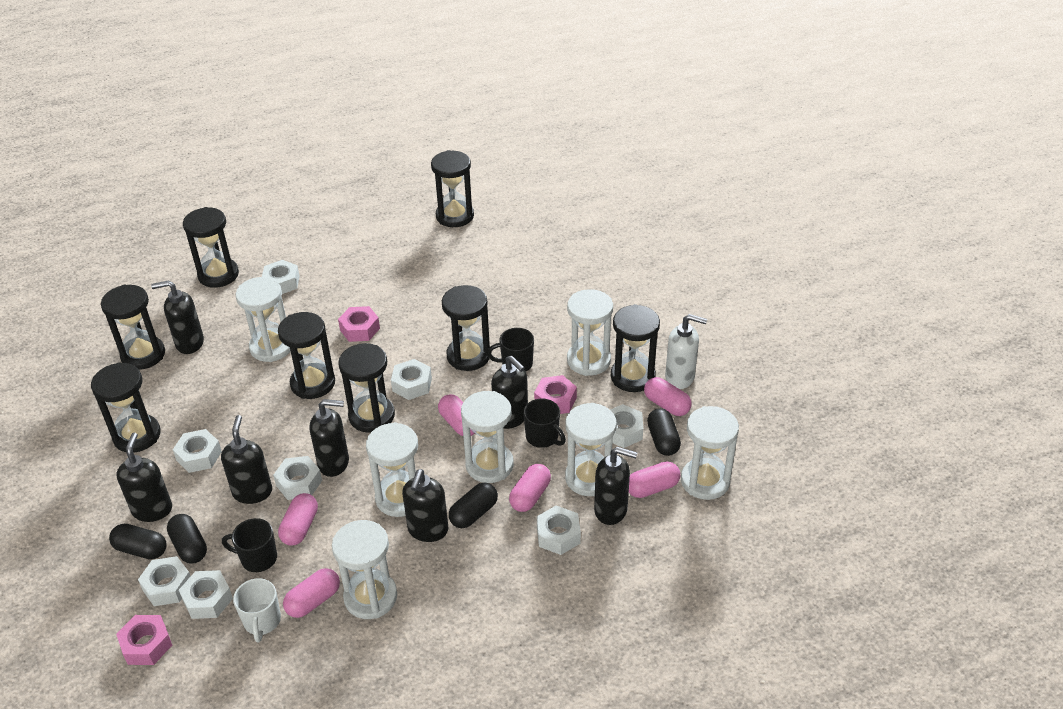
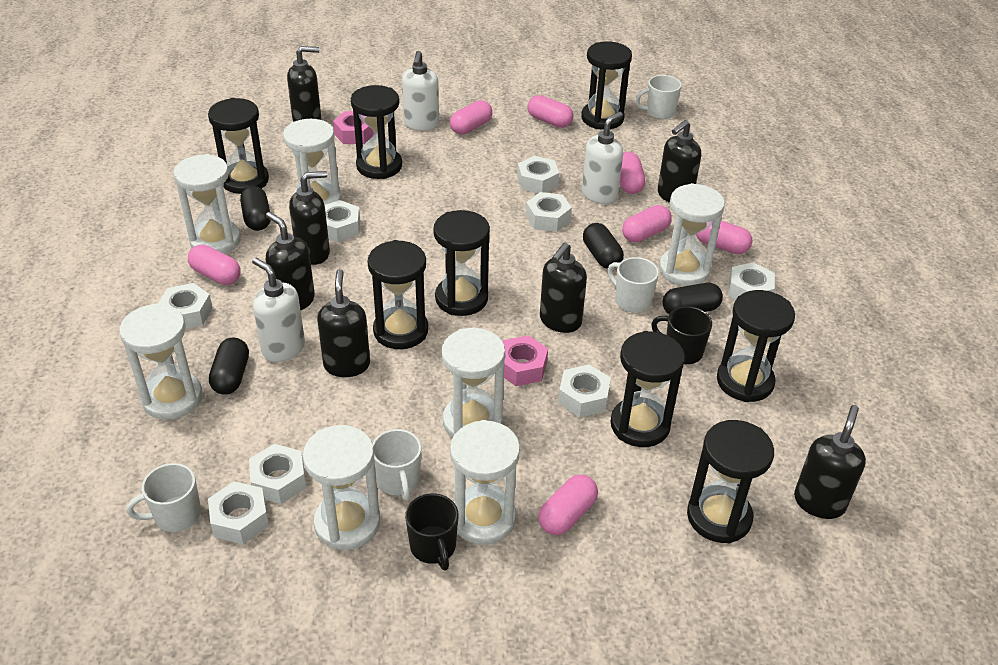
black mug: 3 -> 2
pink capsule: 6 -> 7
pink nut: 3 -> 2
white mug: 1 -> 4
white soap dispenser: 1 -> 3

